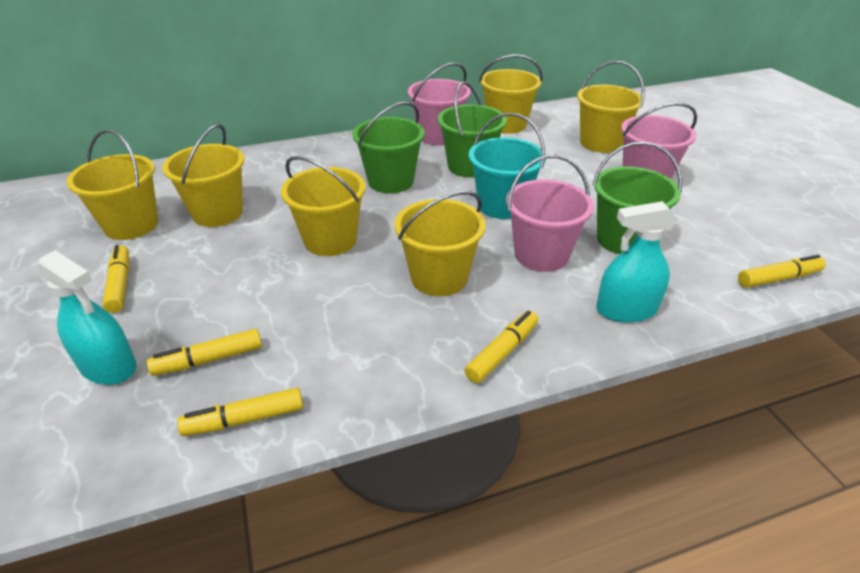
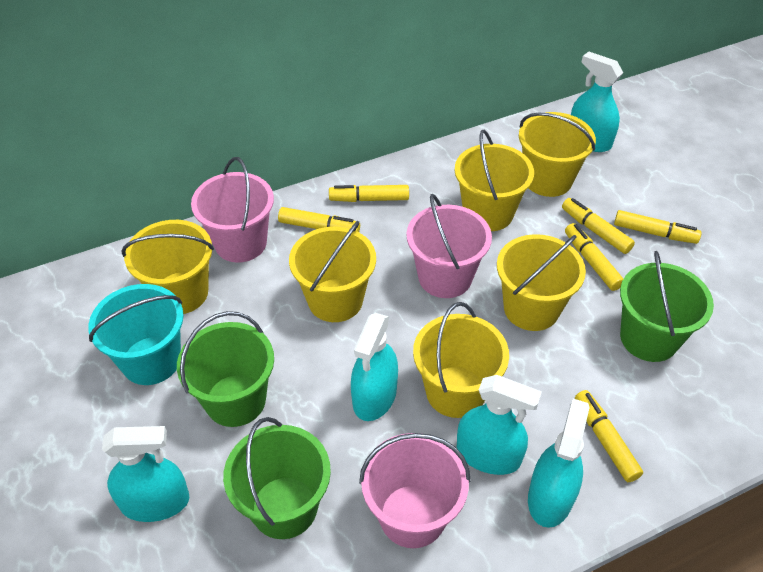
turquoise spray bottle: 2 -> 5
yellow marker: 5 -> 6

